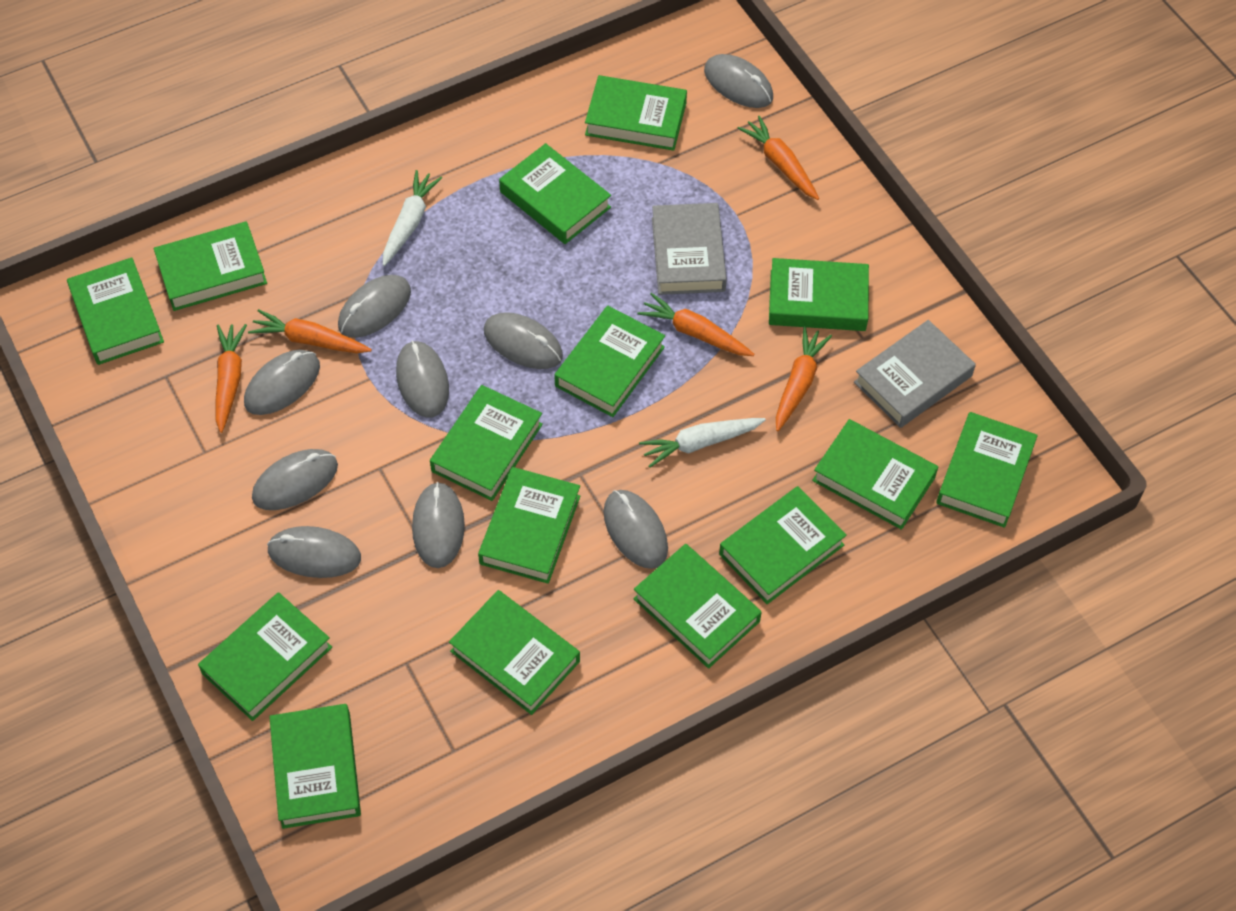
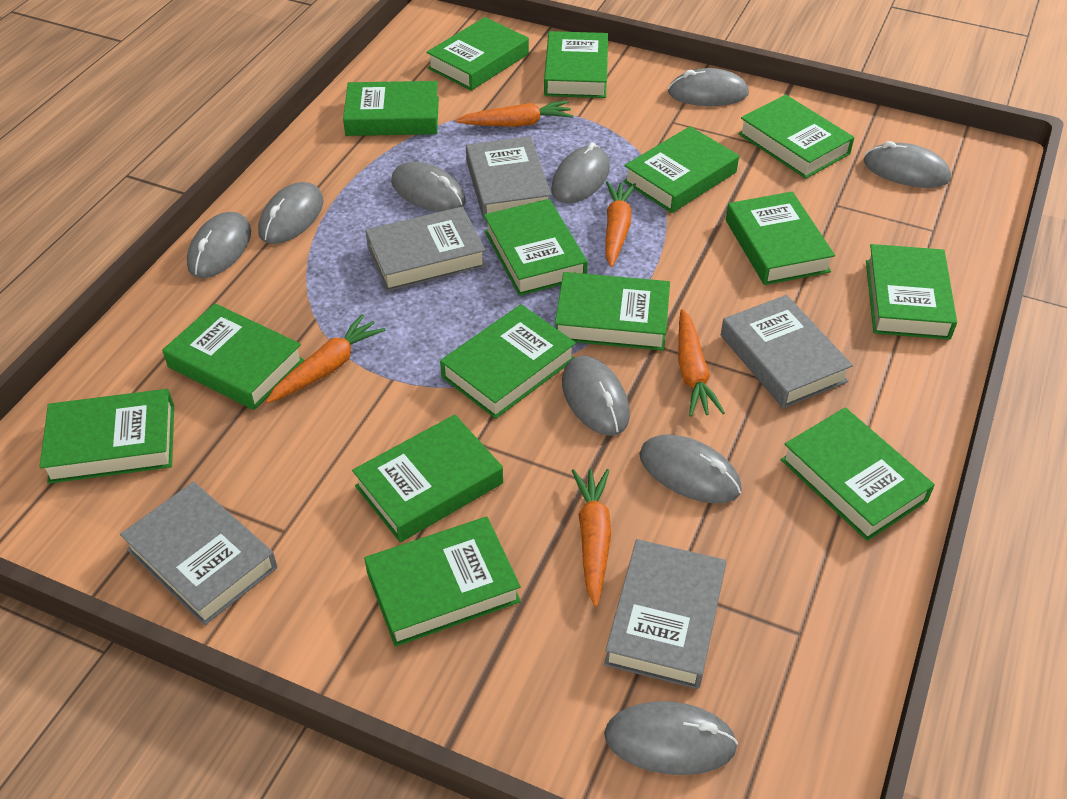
grey book: 2 -> 5
white carrot: 2 -> 0

